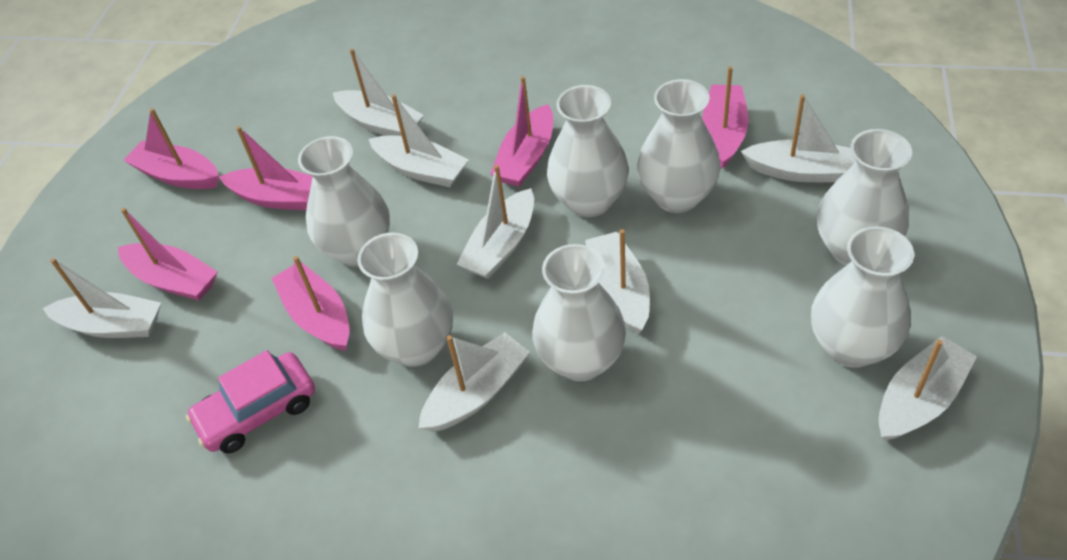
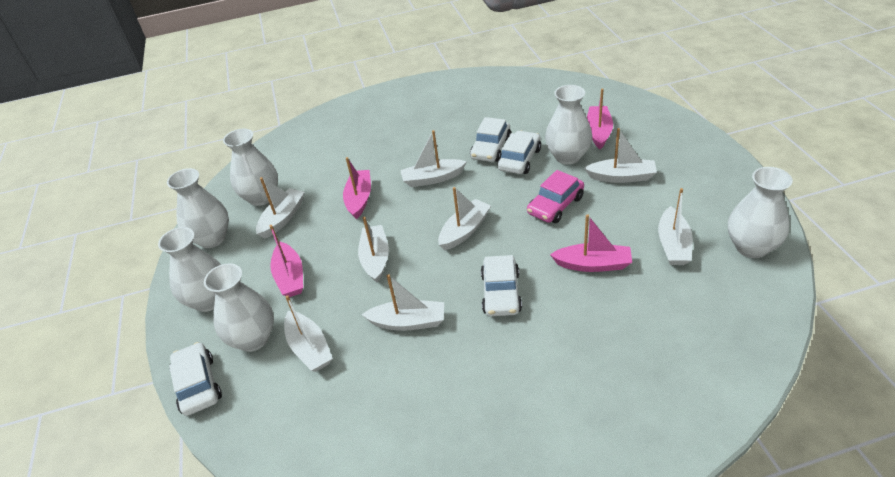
pink boat: 6 -> 4
white car: 0 -> 4
white vase: 7 -> 6

